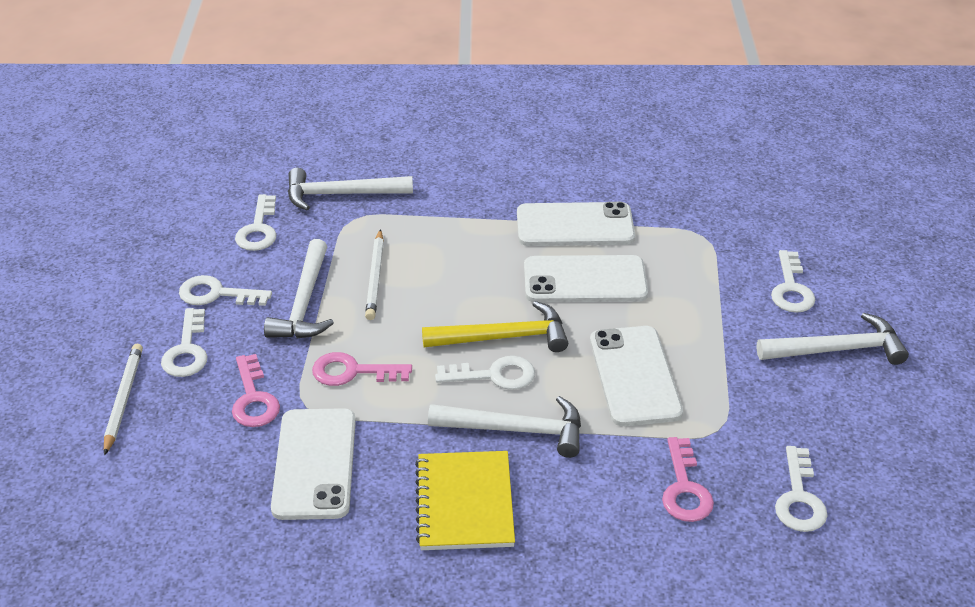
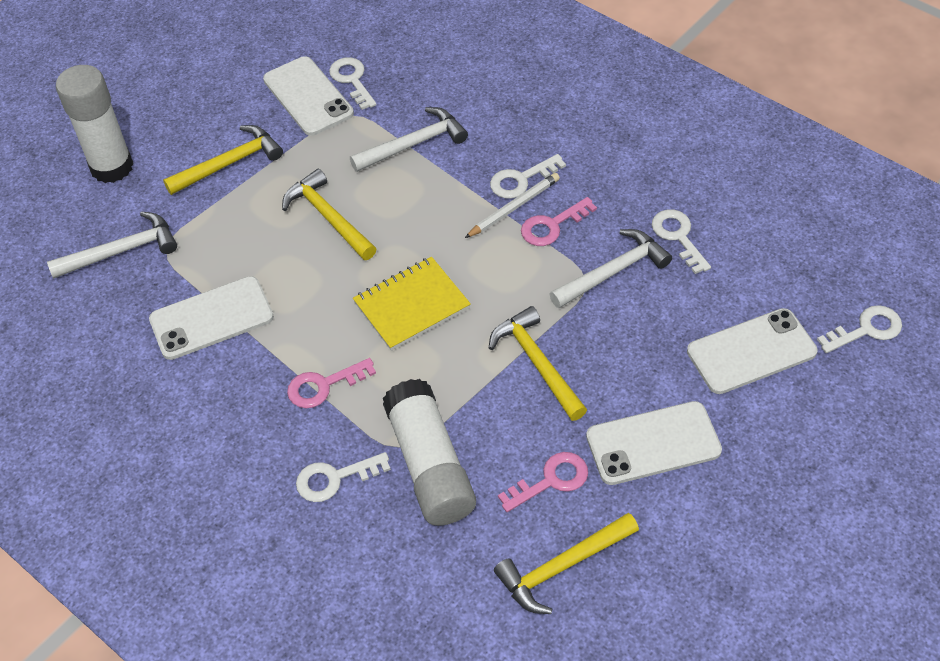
white glue stick: 0 -> 2
white hammer: 4 -> 3
white key: 6 -> 5
white pencil: 2 -> 1
yellow hammer: 1 -> 4

